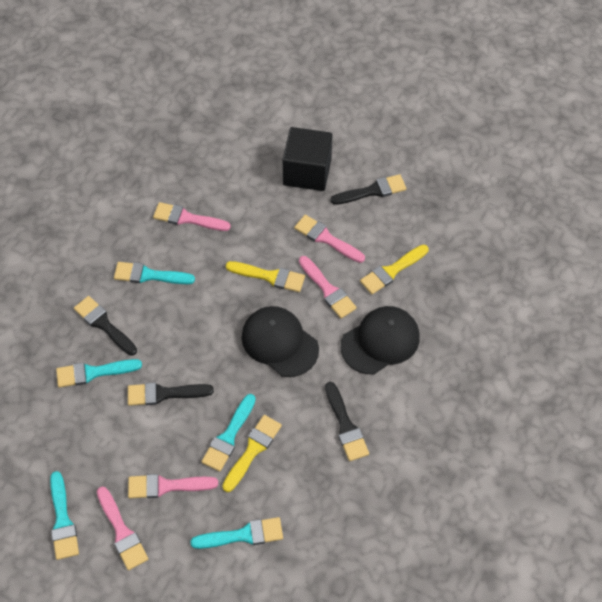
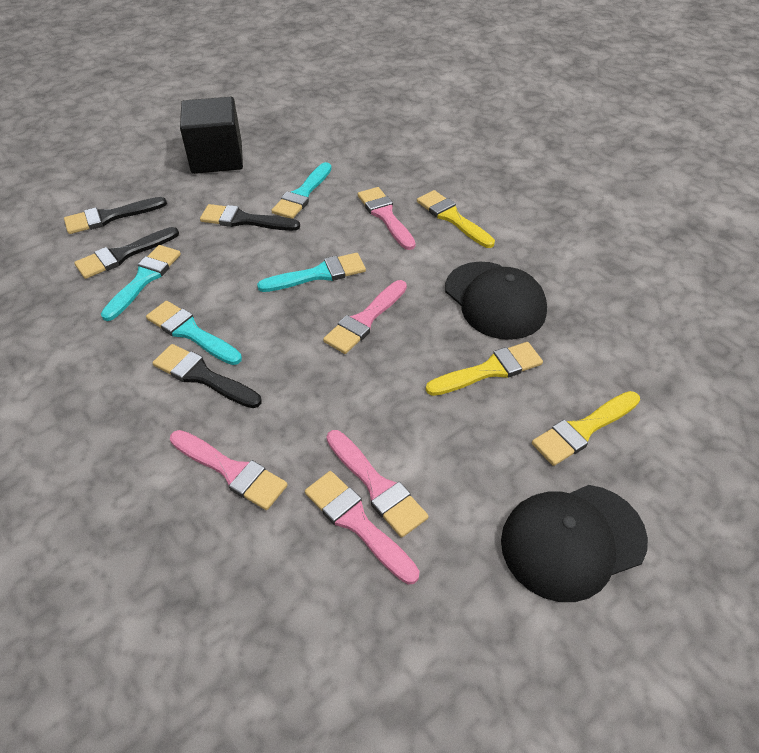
turquoise brush: 5 -> 4

